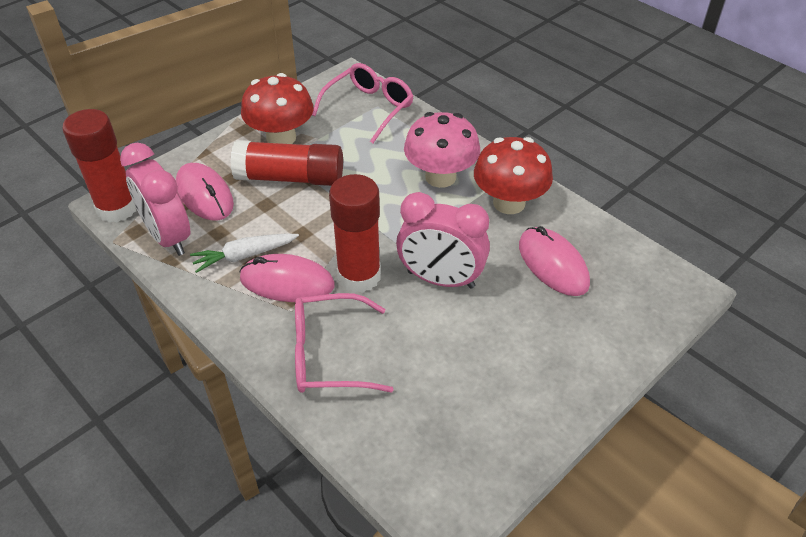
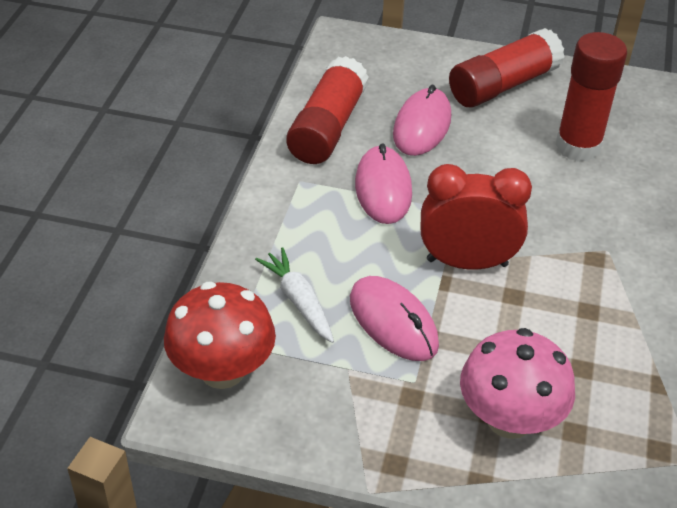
pink clock: 2 -> 0
pink glasses: 2 -> 0
red clock: 0 -> 1
red mushroom: 2 -> 1

